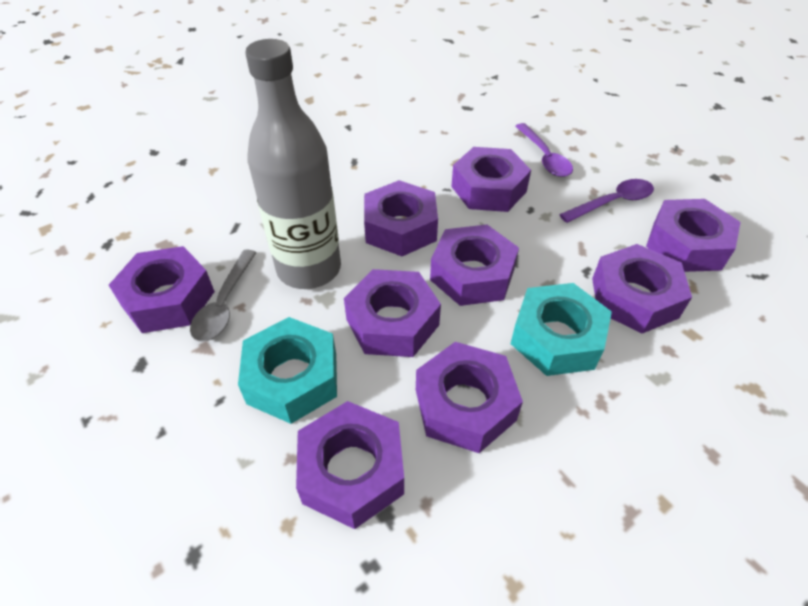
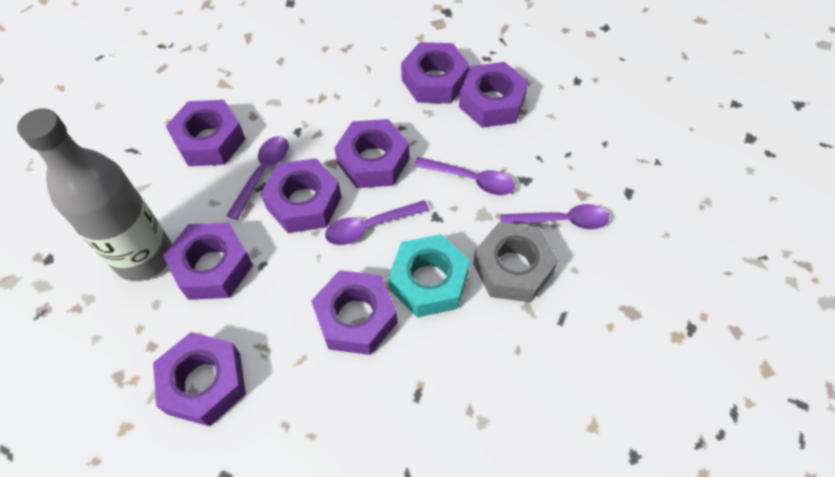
grey nut: 0 -> 1
grey spoon: 1 -> 0
purple nut: 9 -> 8
purple spoon: 2 -> 4
turquoise nut: 2 -> 1

